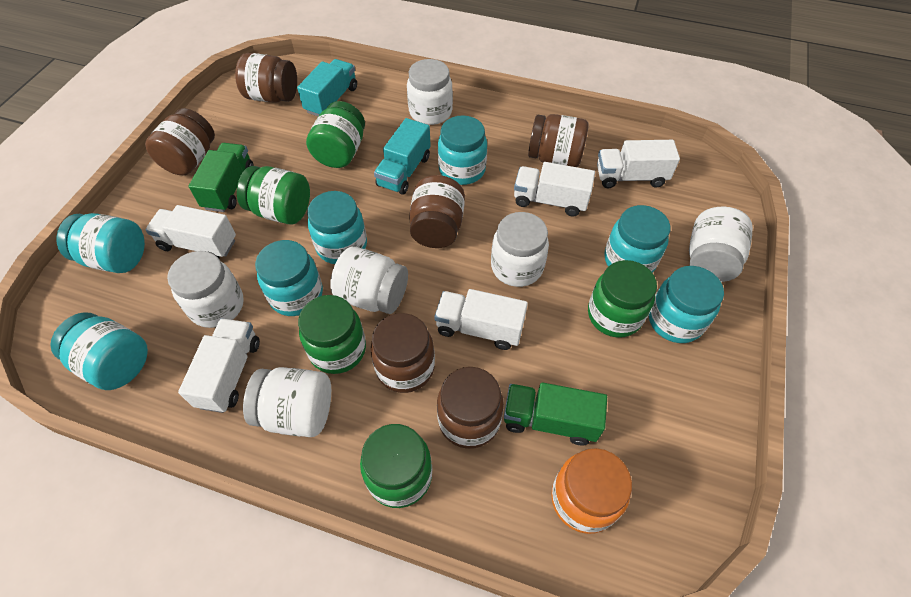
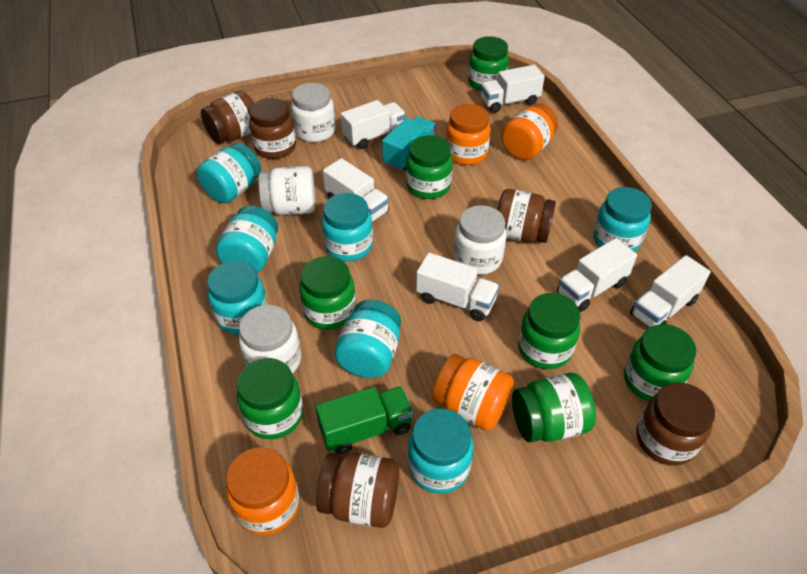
brown jar: 6 -> 5
green jar: 5 -> 7
green truck: 2 -> 1
orange jar: 1 -> 4
turquoise truck: 2 -> 1
white jar: 6 -> 4
white truck: 5 -> 6

